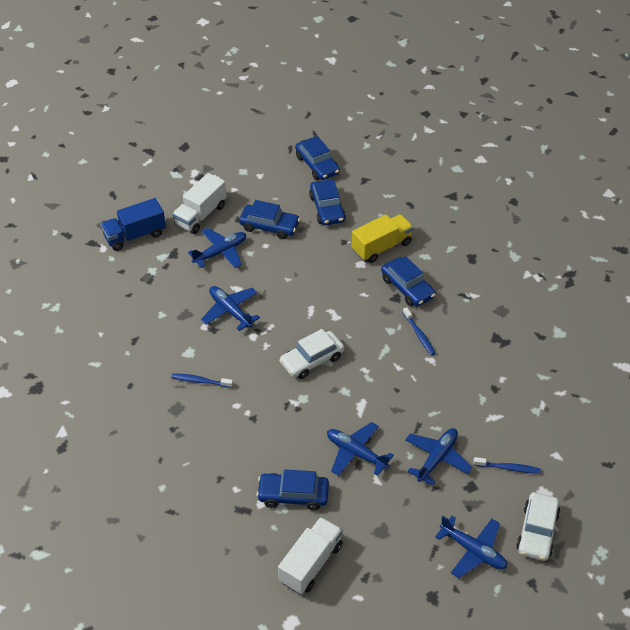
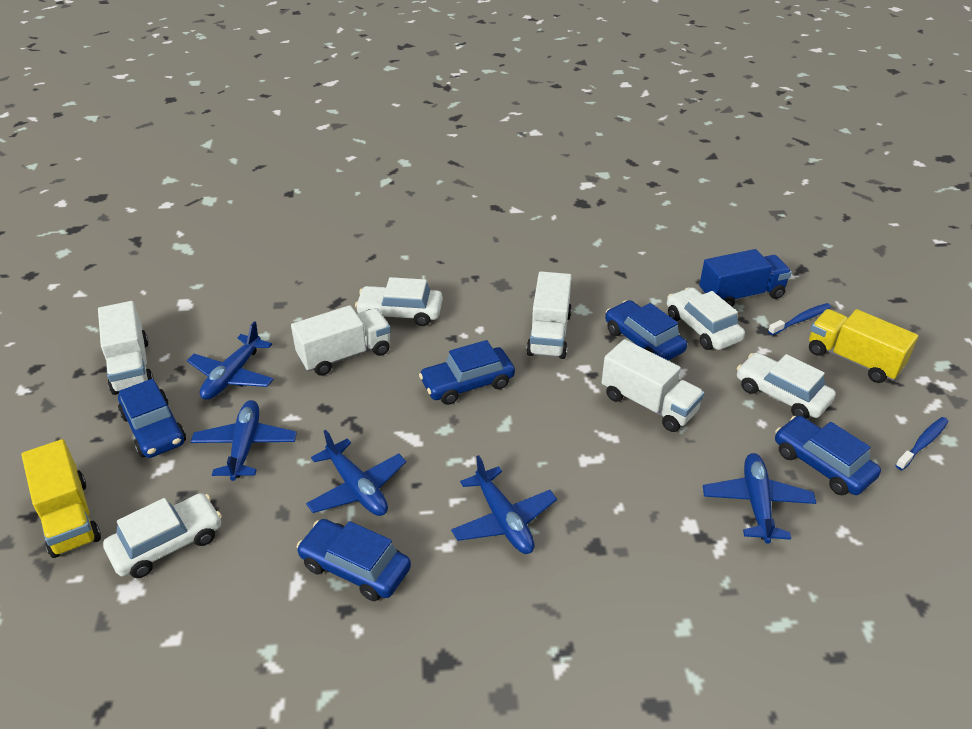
blue toothbrush: 3 -> 2
white car: 2 -> 4
white truck: 2 -> 4
yellow truck: 1 -> 2

